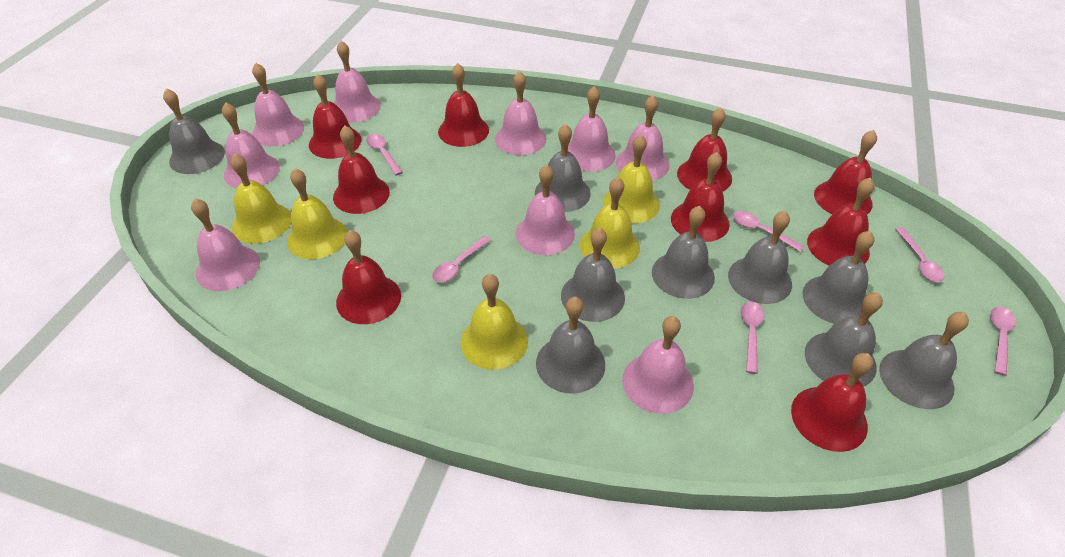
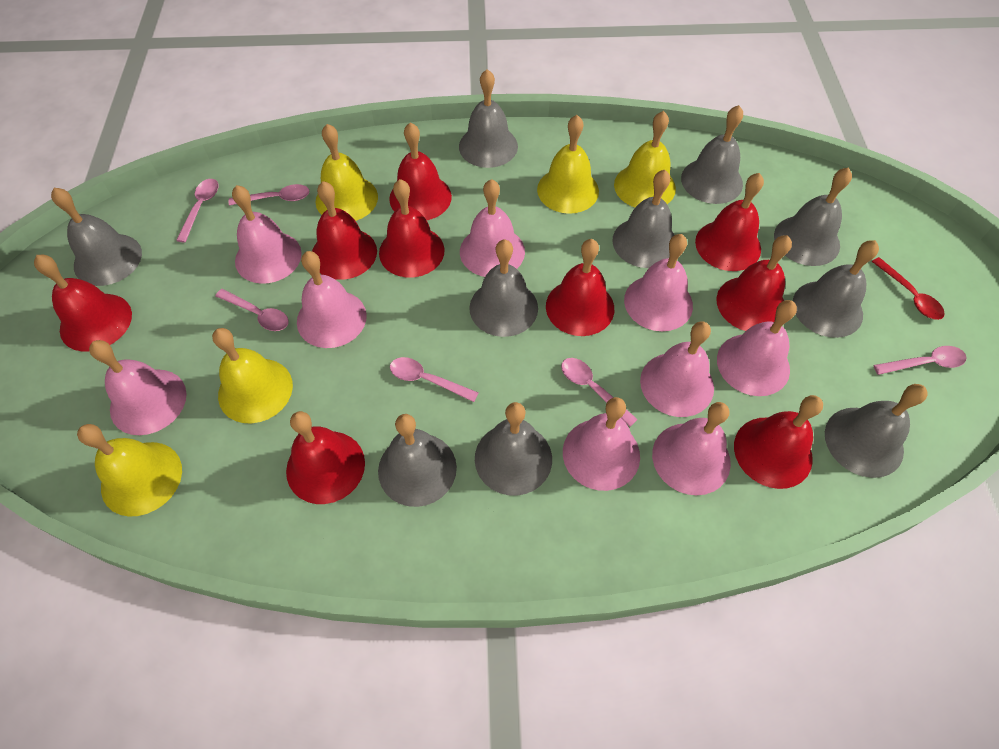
grey bell: 9 -> 10
red spoon: 0 -> 1

